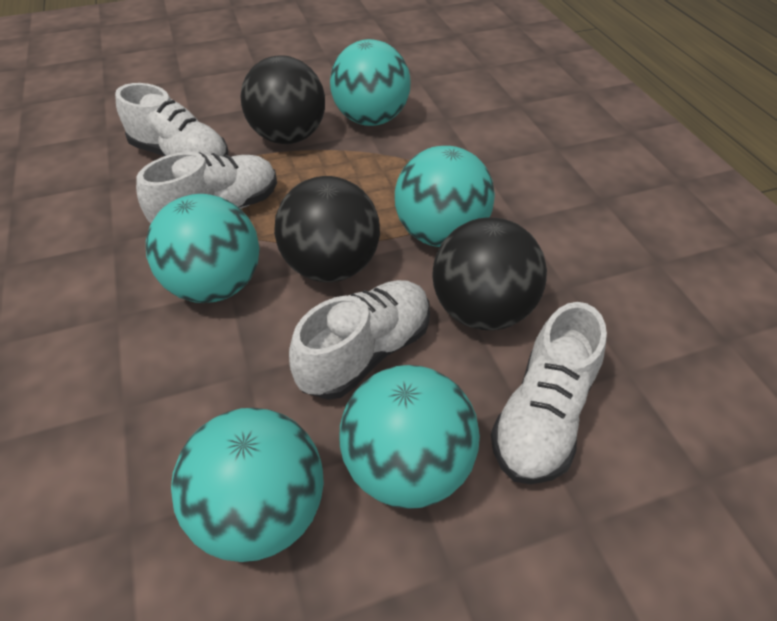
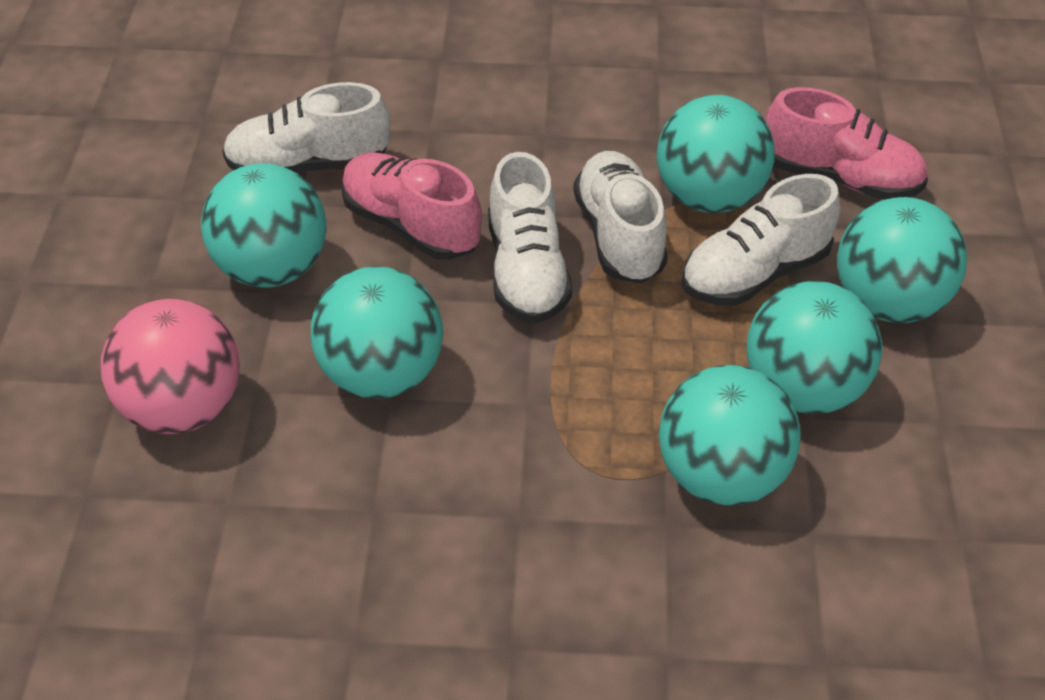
black ball: 3 -> 0
pink ball: 0 -> 1
pink shoe: 0 -> 2
turquoise ball: 5 -> 6

